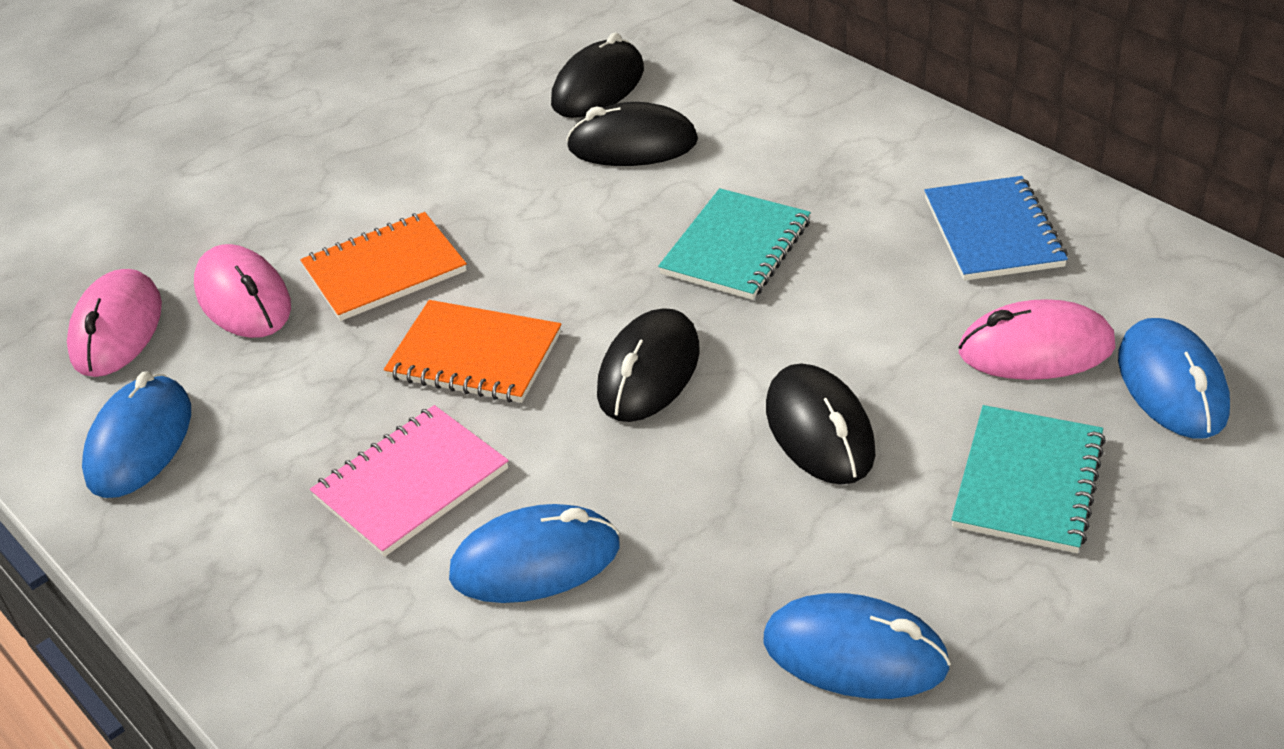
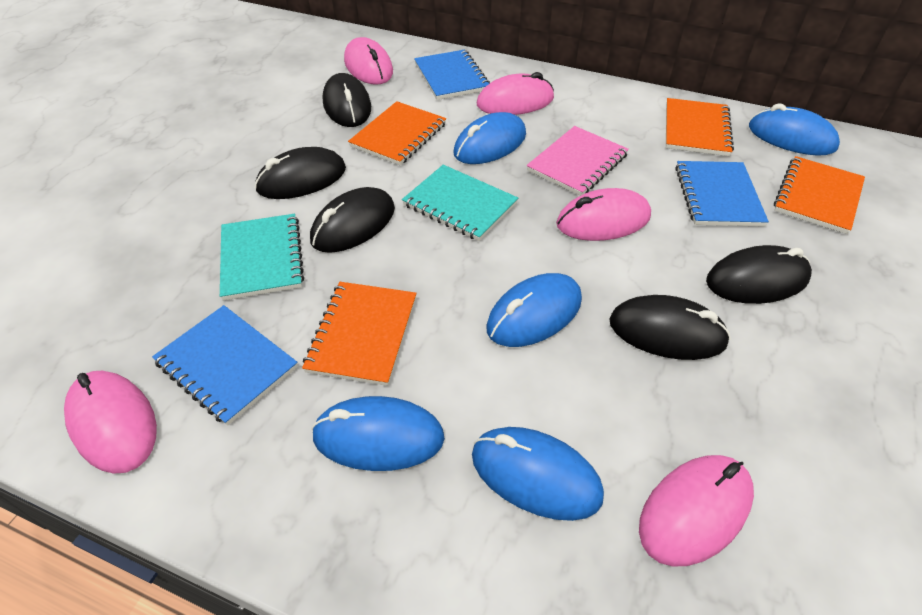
black mouse: 4 -> 5
blue mouse: 4 -> 5
blue notebook: 1 -> 3
orange notebook: 2 -> 4
pink mouse: 3 -> 5

